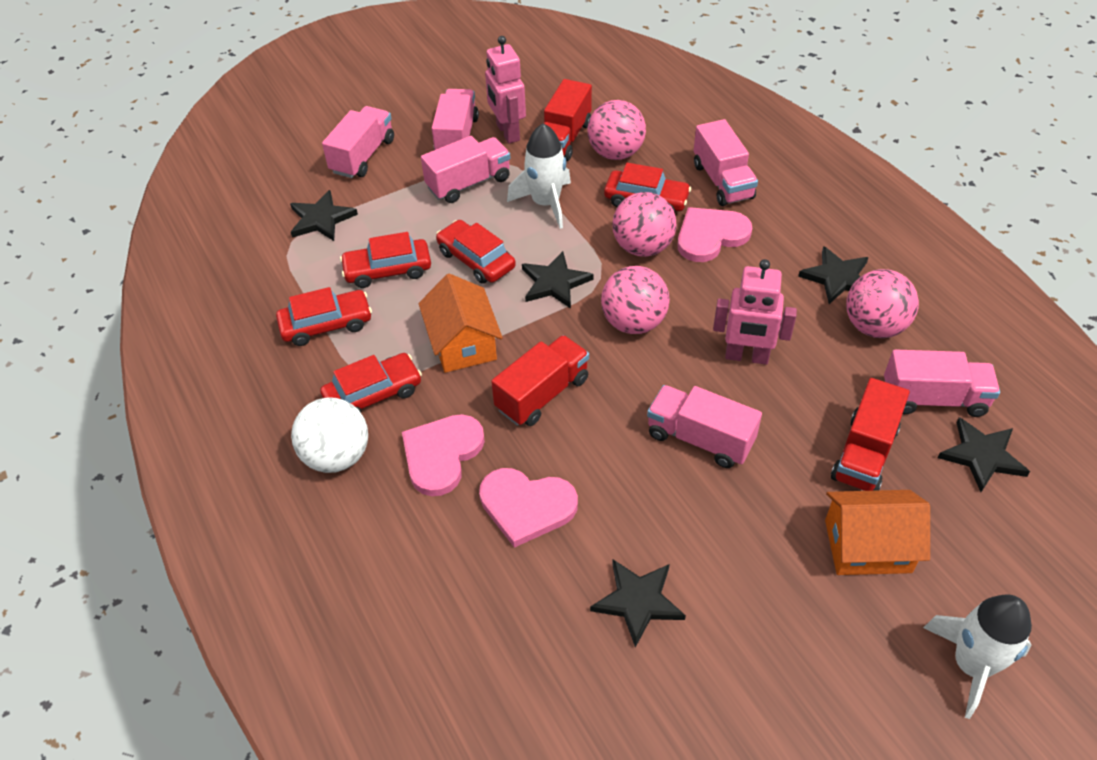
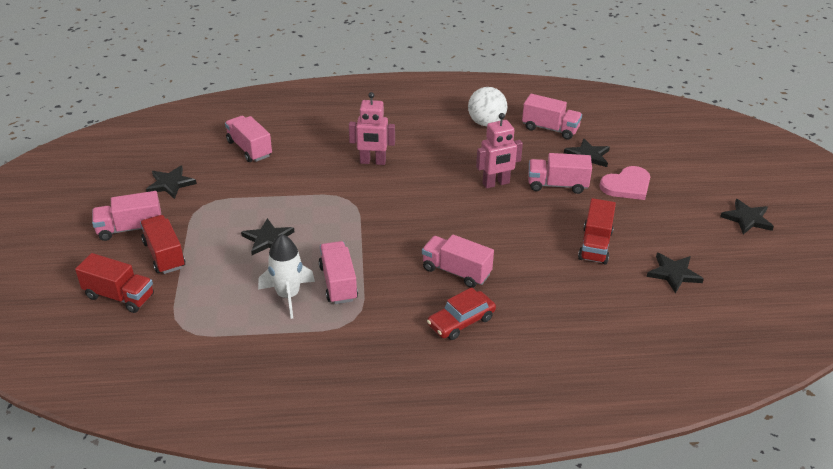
orange house: 2 -> 0
pink ball: 4 -> 0
pink heart: 3 -> 1
red car: 5 -> 1
white rocket: 2 -> 1

